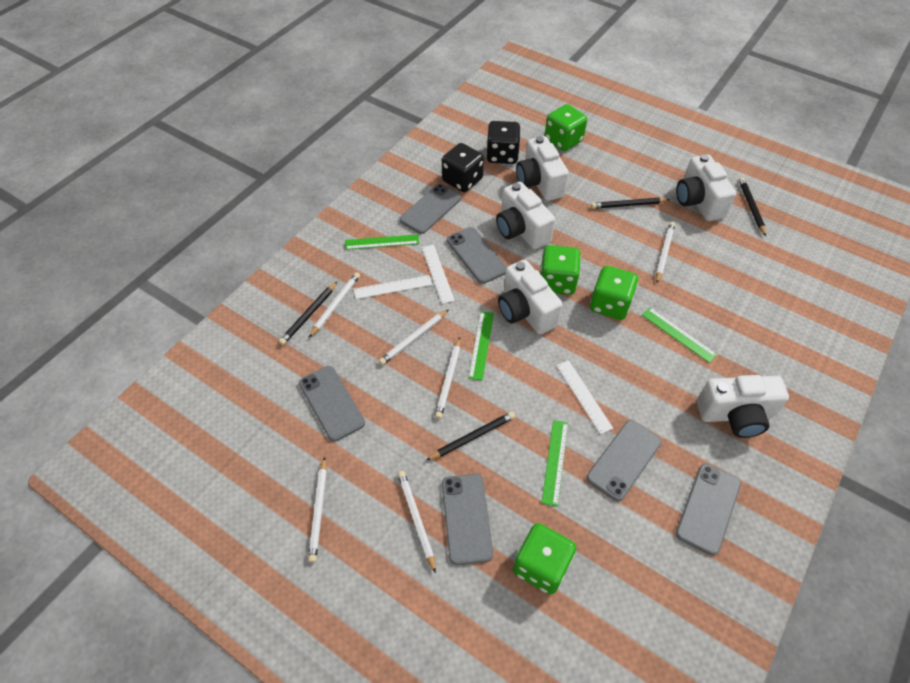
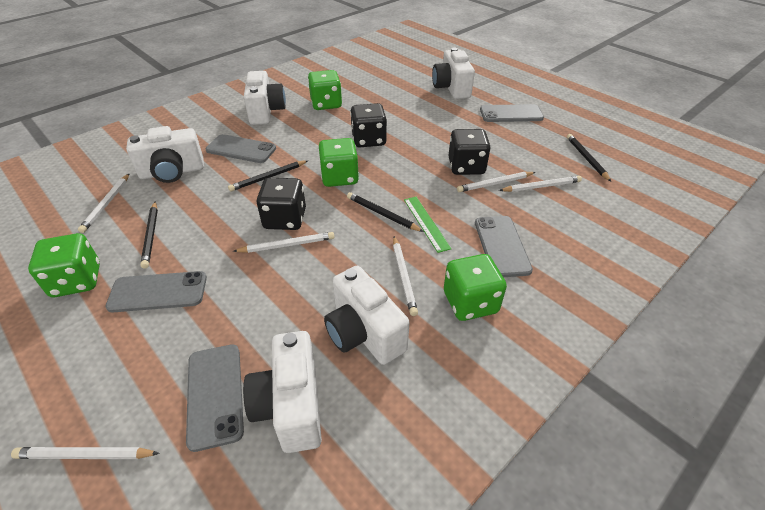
black dice: 2 -> 3
green ruler: 4 -> 1
grey phone: 6 -> 5
white ruler: 3 -> 0

